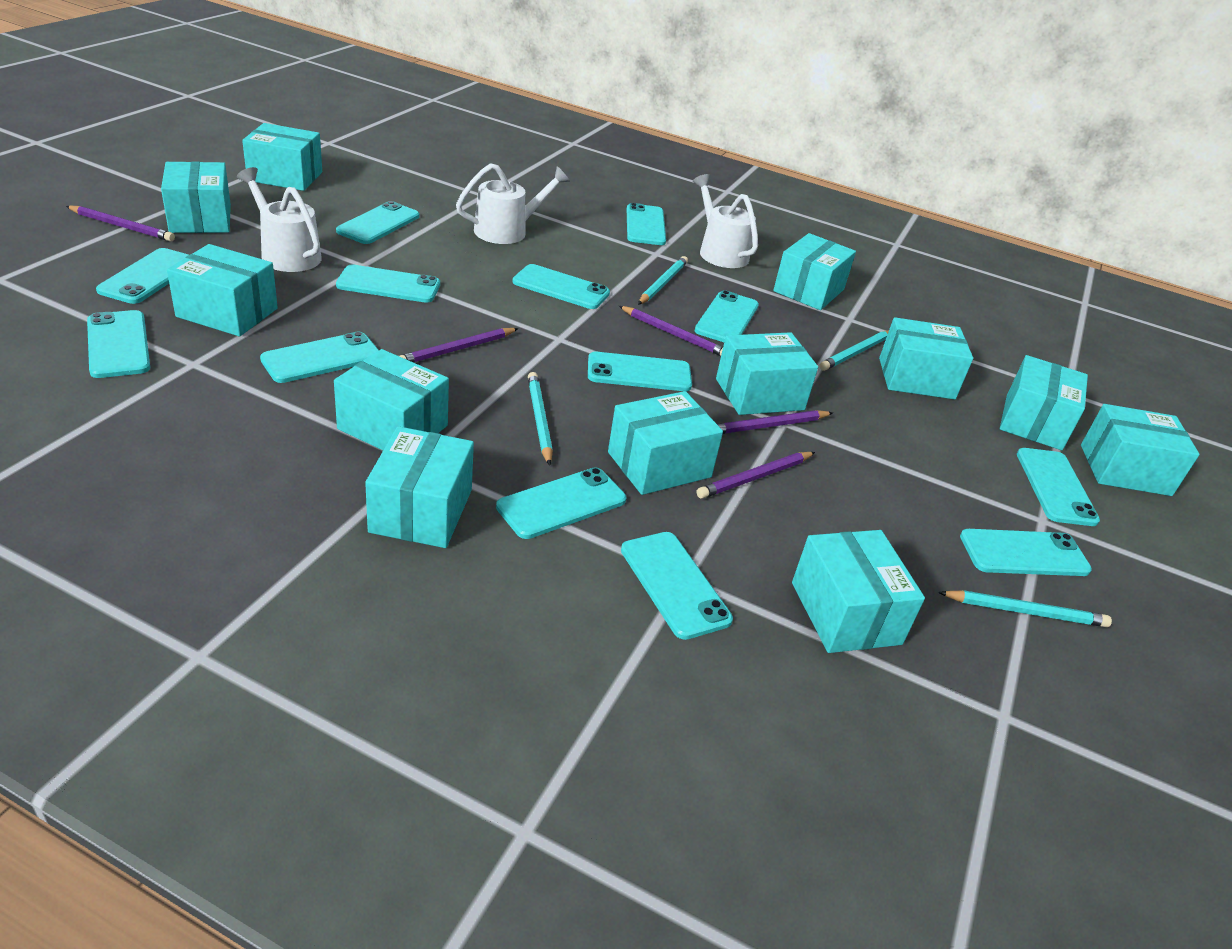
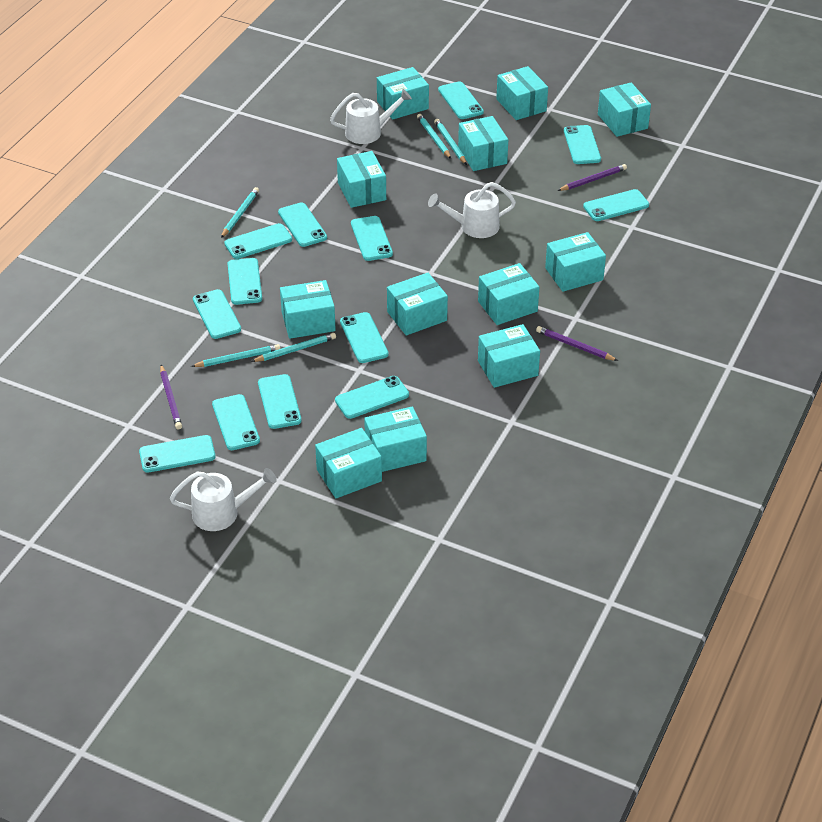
purple pencil: 5 -> 3
turquoise pencil: 4 -> 5

